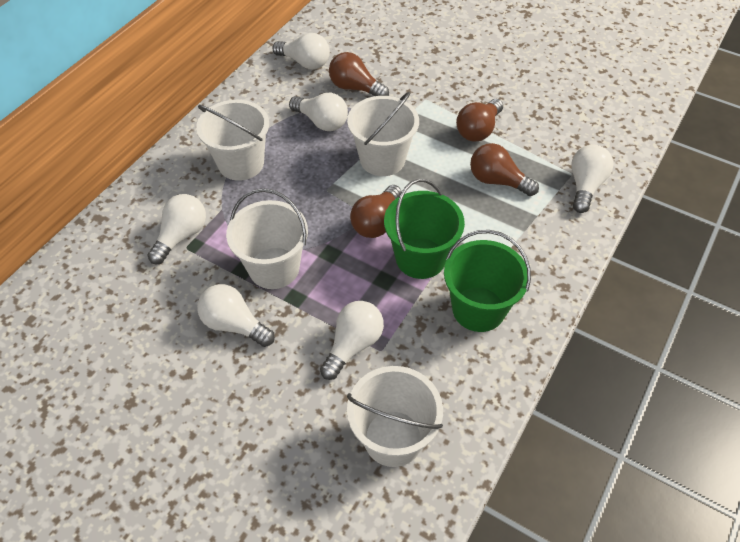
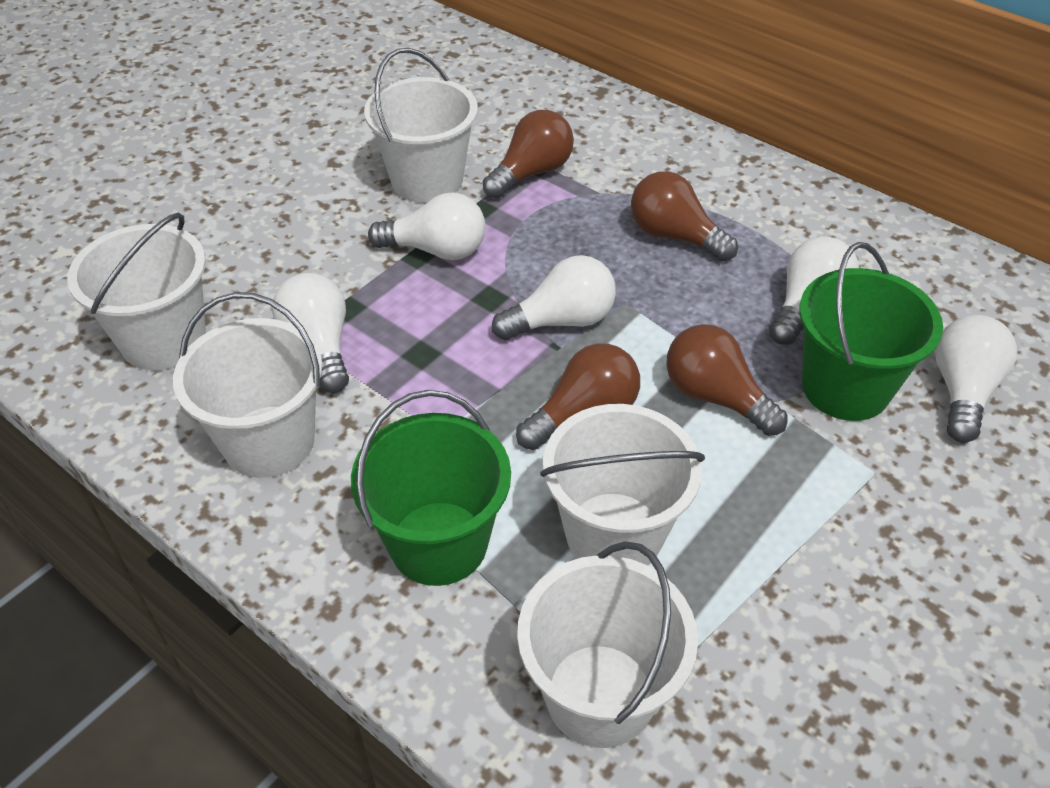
white bucket: 4 -> 5
white light bulb: 6 -> 5

